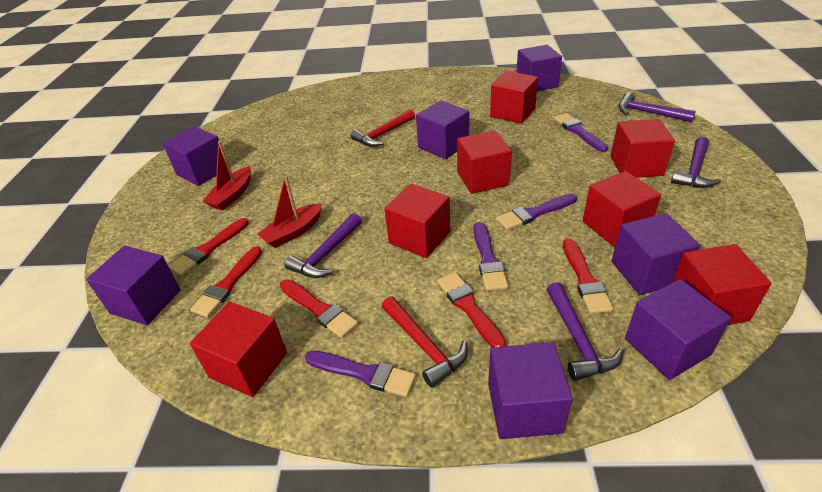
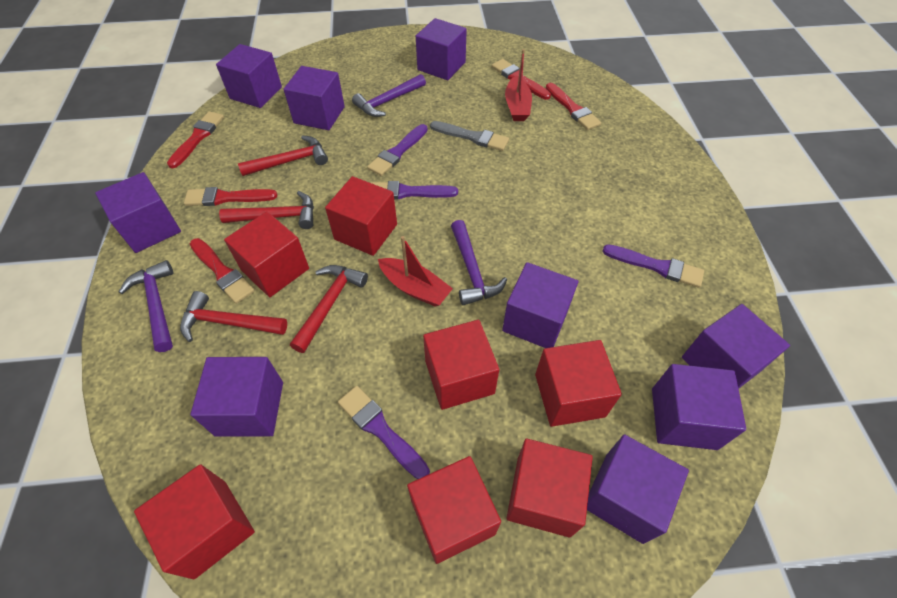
grey brush: 0 -> 1
purple cube: 7 -> 9
purple hammer: 4 -> 3
red hammer: 2 -> 4

